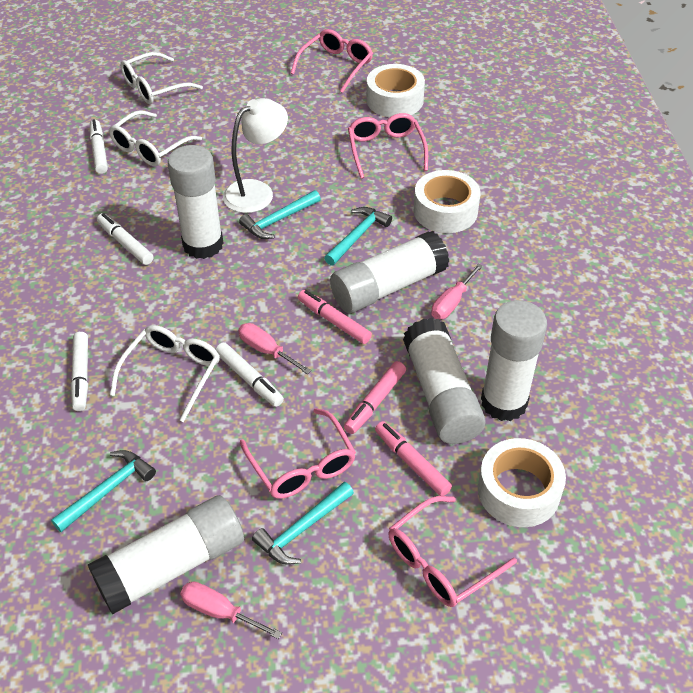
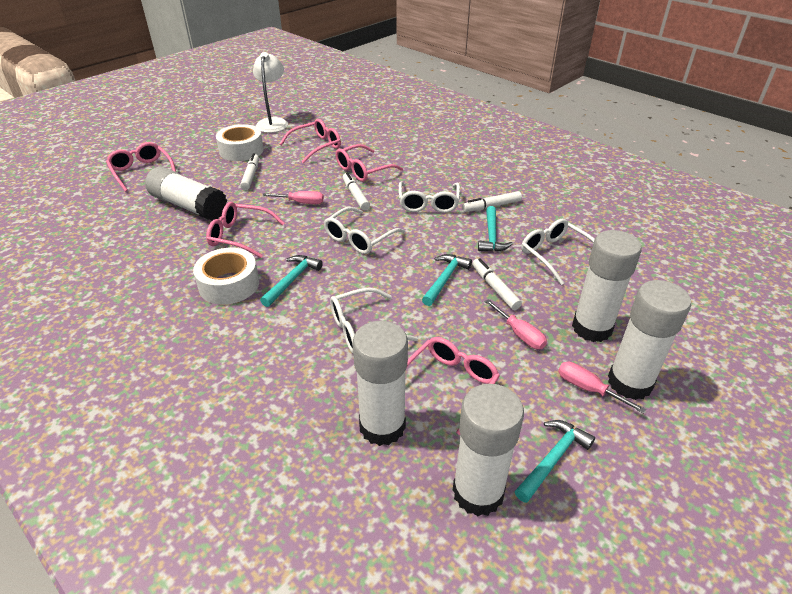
pink glasses: 4 -> 5
pink marker: 3 -> 0
white glasses: 3 -> 4
white tape: 3 -> 2

